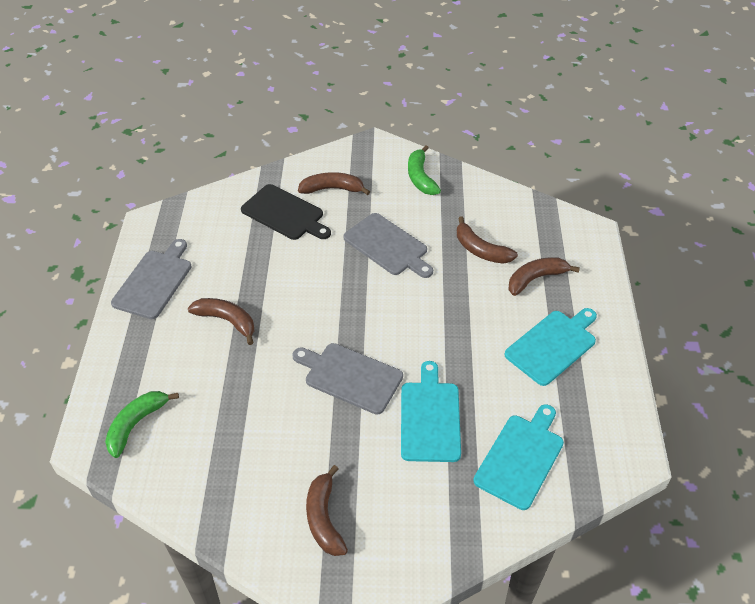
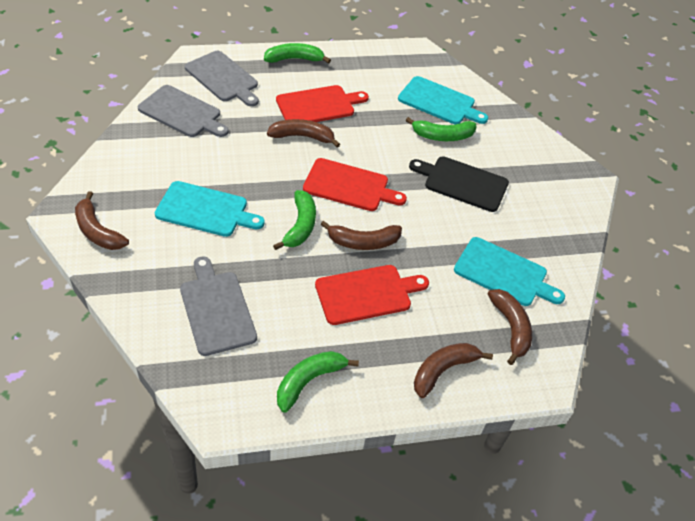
green banana: 2 -> 4
red cutting board: 0 -> 3

